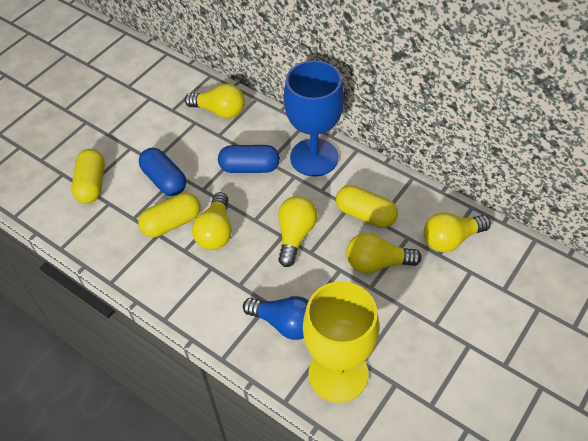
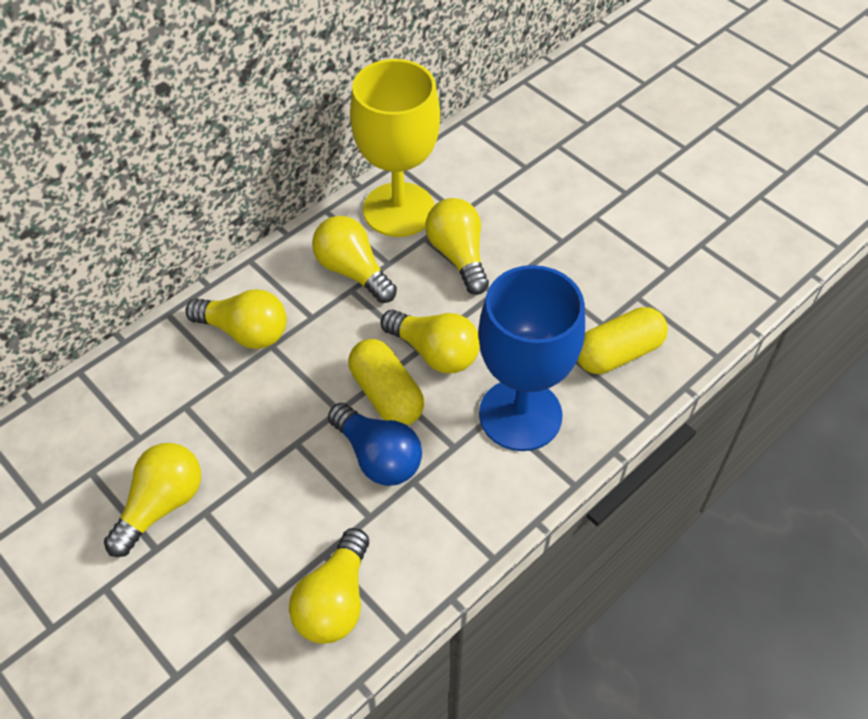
blue capsule: 2 -> 0
yellow capsule: 3 -> 2
yellow light bulb: 5 -> 6

